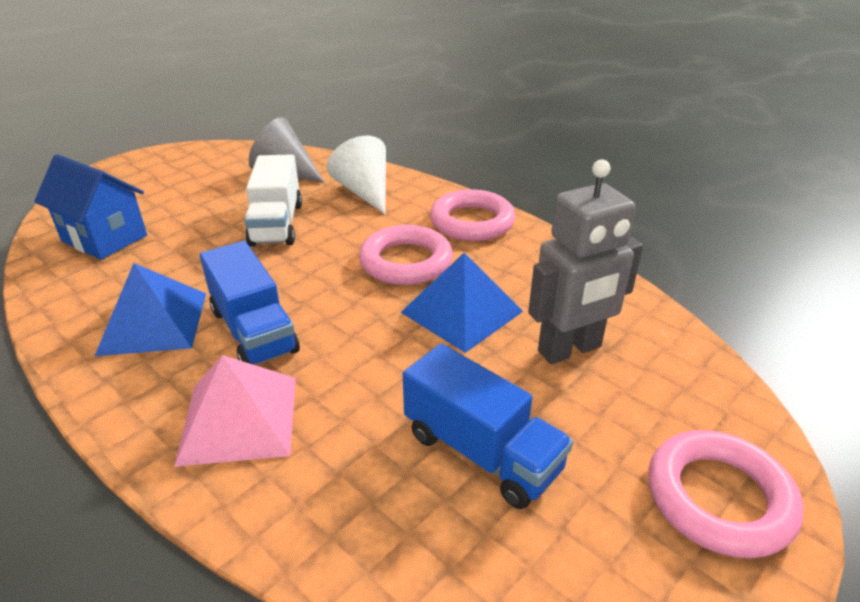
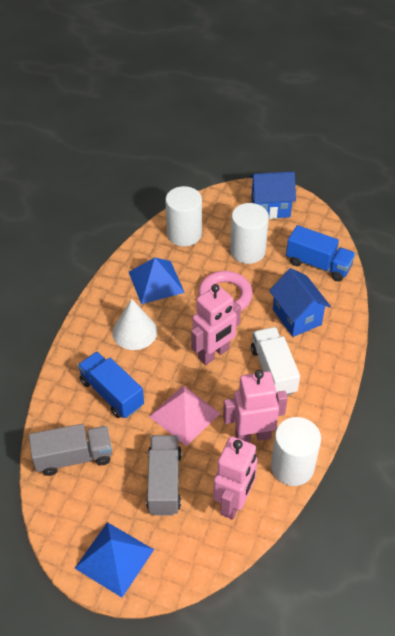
blue house: 1 -> 2
grey cone: 1 -> 0
grey robot: 1 -> 0
grey truck: 0 -> 2
pink ring: 3 -> 1
pink robot: 0 -> 3
white cylinder: 0 -> 3

